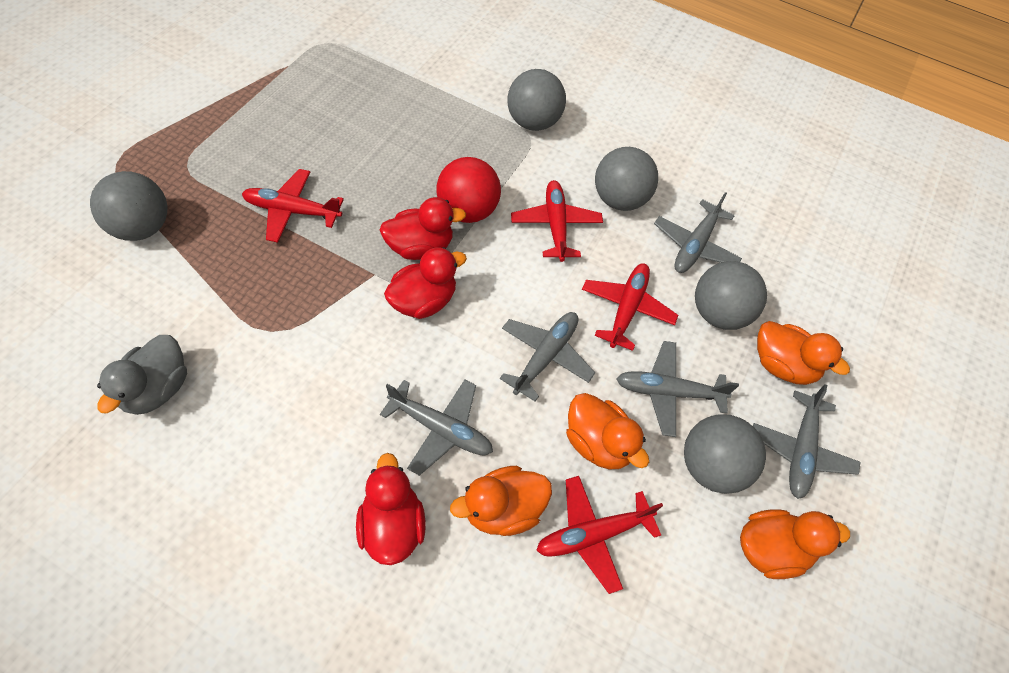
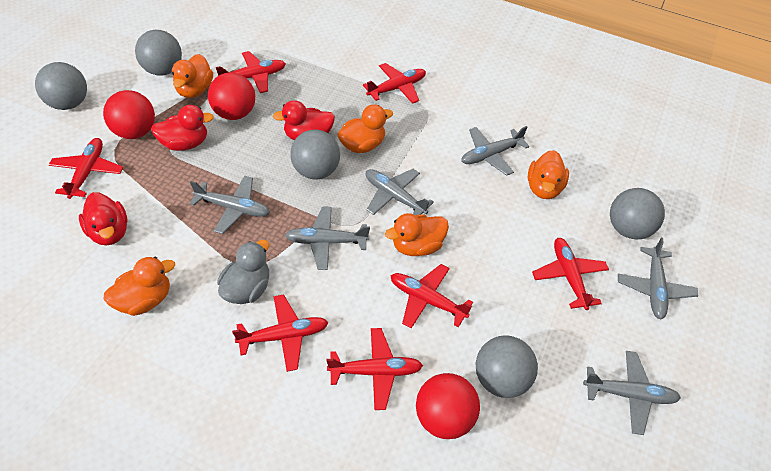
grey plane: 5 -> 6
orange duck: 4 -> 5
red ball: 1 -> 3
red plane: 4 -> 7

